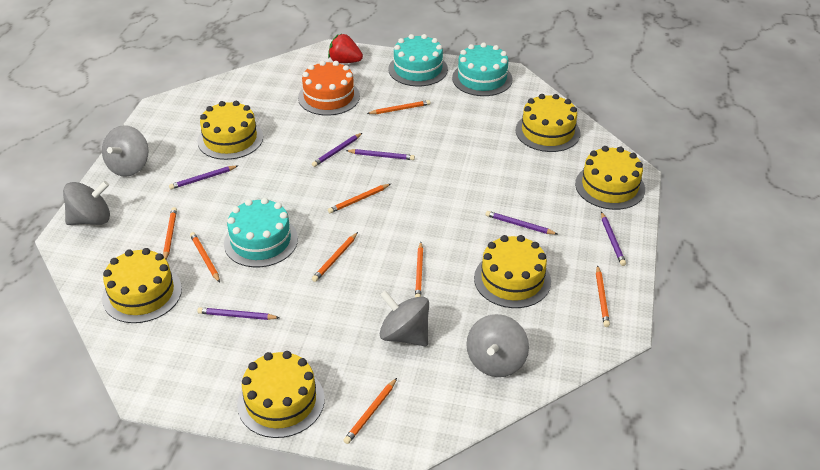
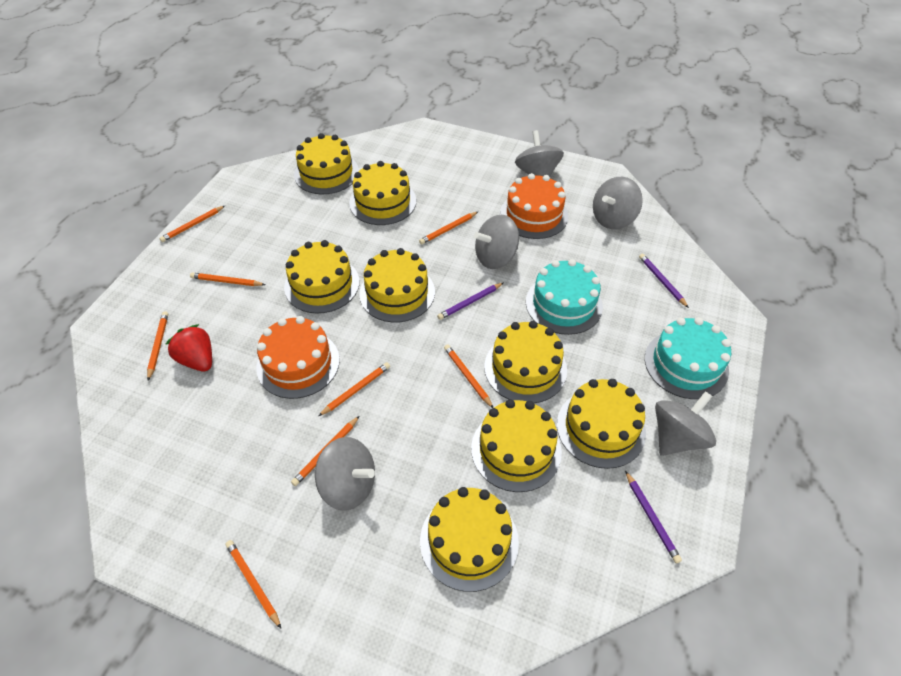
grey spinning top: 4 -> 5
orange cake: 1 -> 2
purple pencil: 6 -> 3
turquoise cake: 3 -> 2
yellow cake: 6 -> 8

